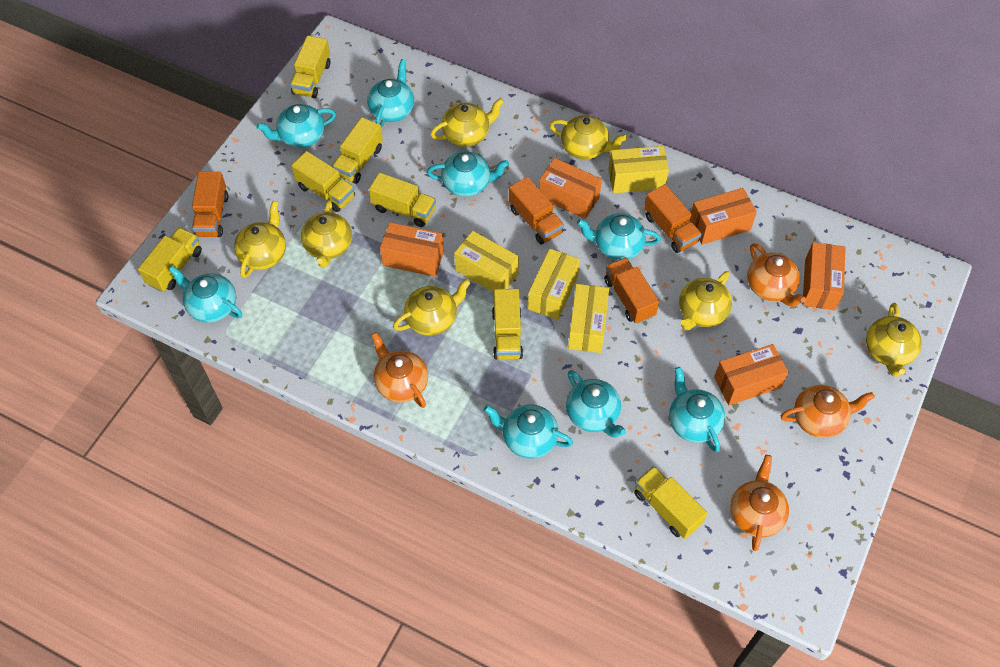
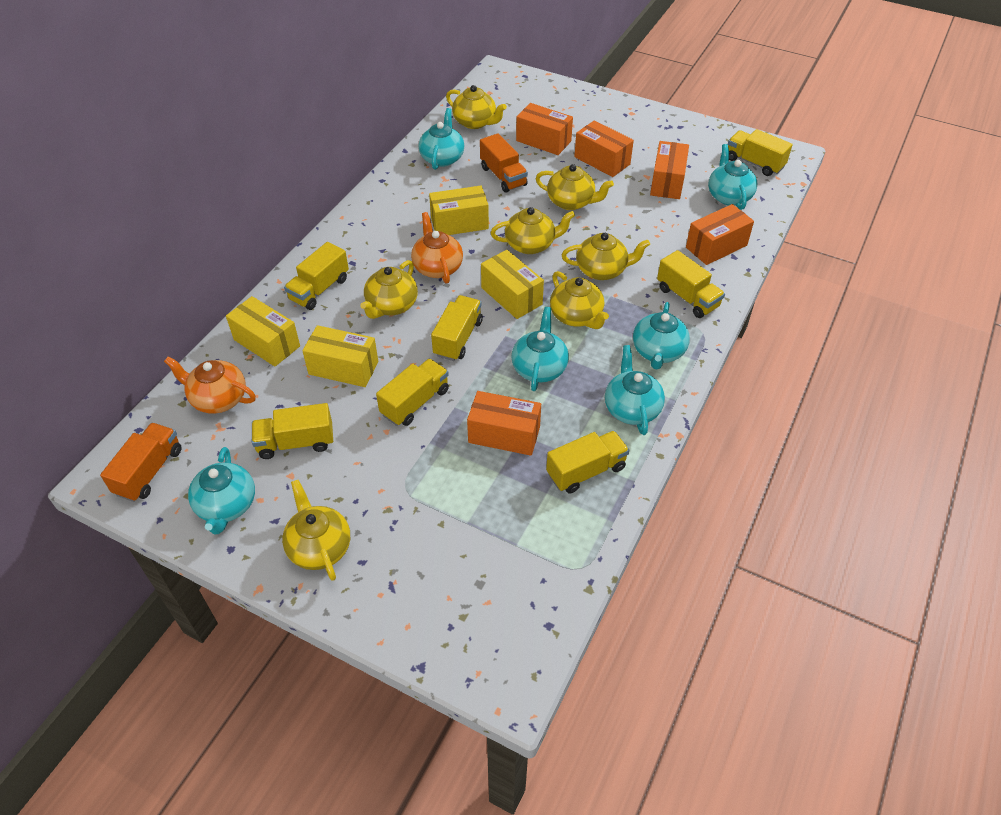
orange teapot: 4 -> 2
orange truck: 4 -> 2
turquoise teapot: 8 -> 6

